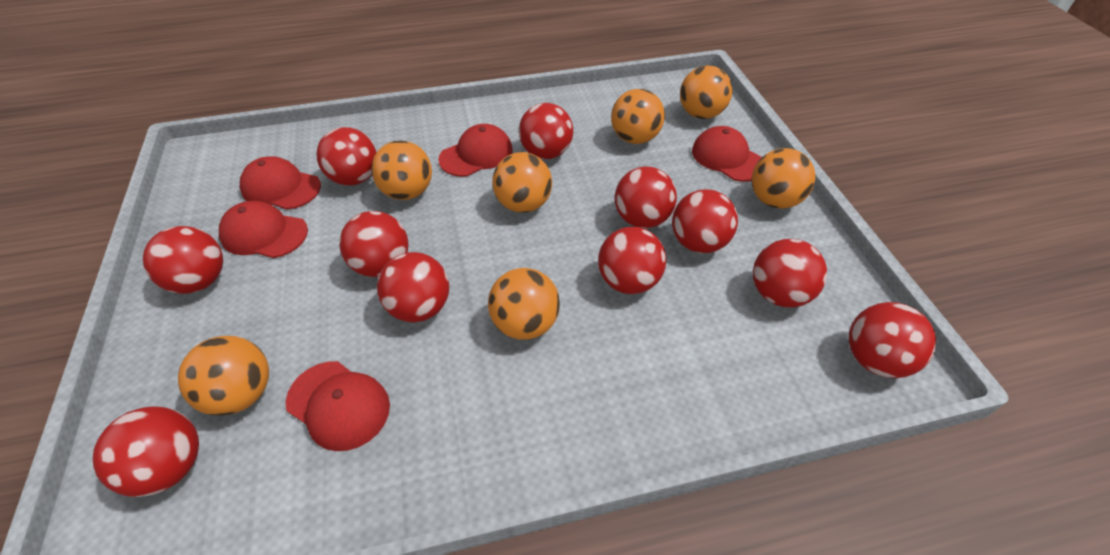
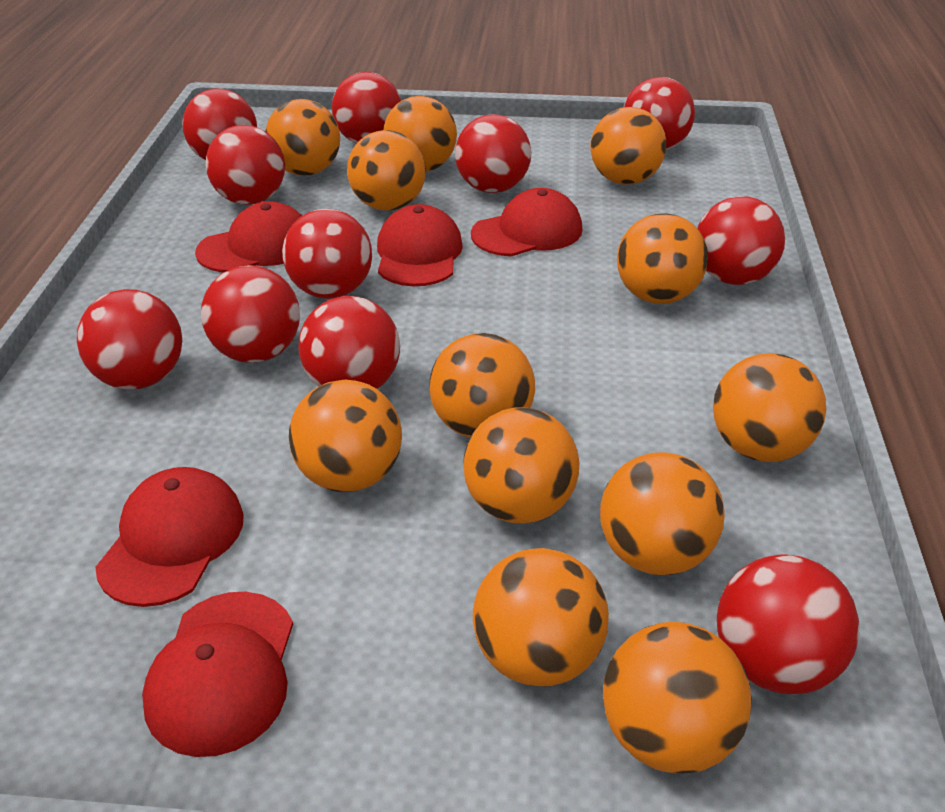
orange ball: 7 -> 12

